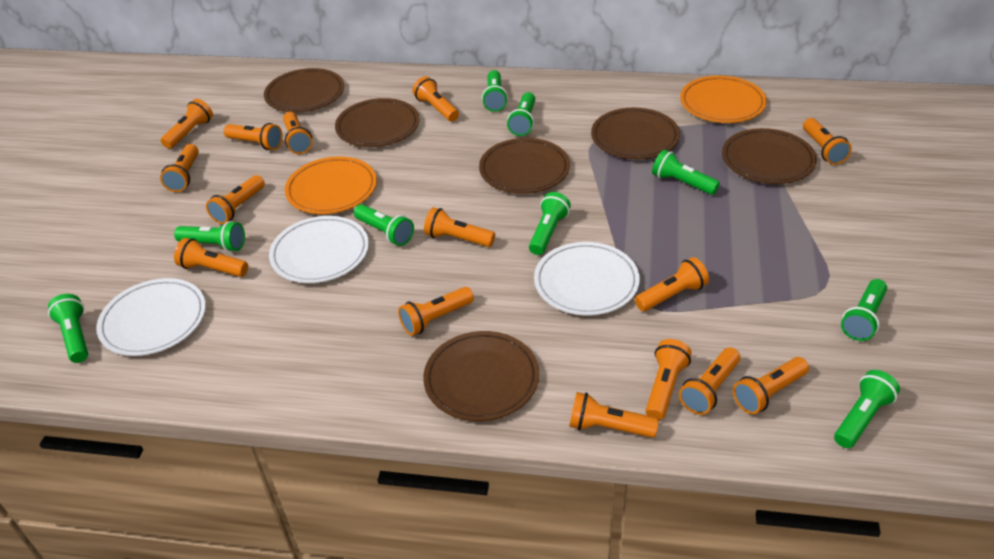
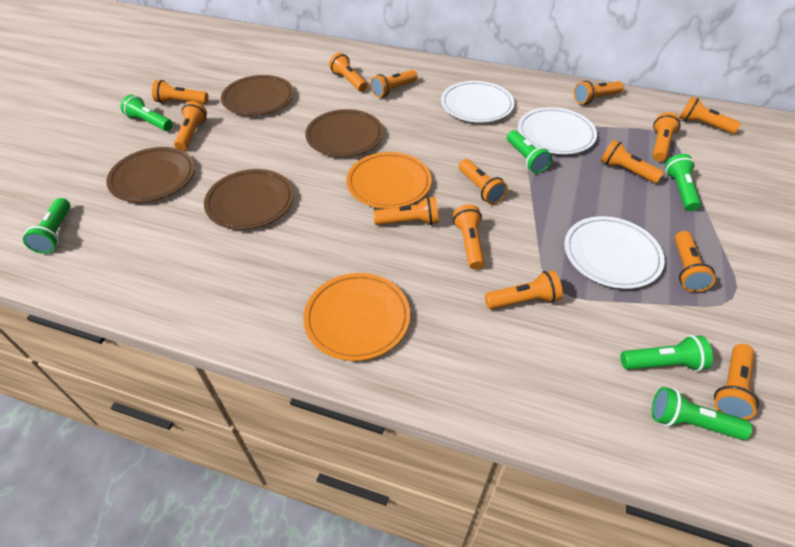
brown plate: 6 -> 4
green flashlight: 9 -> 6
orange flashlight: 15 -> 14

